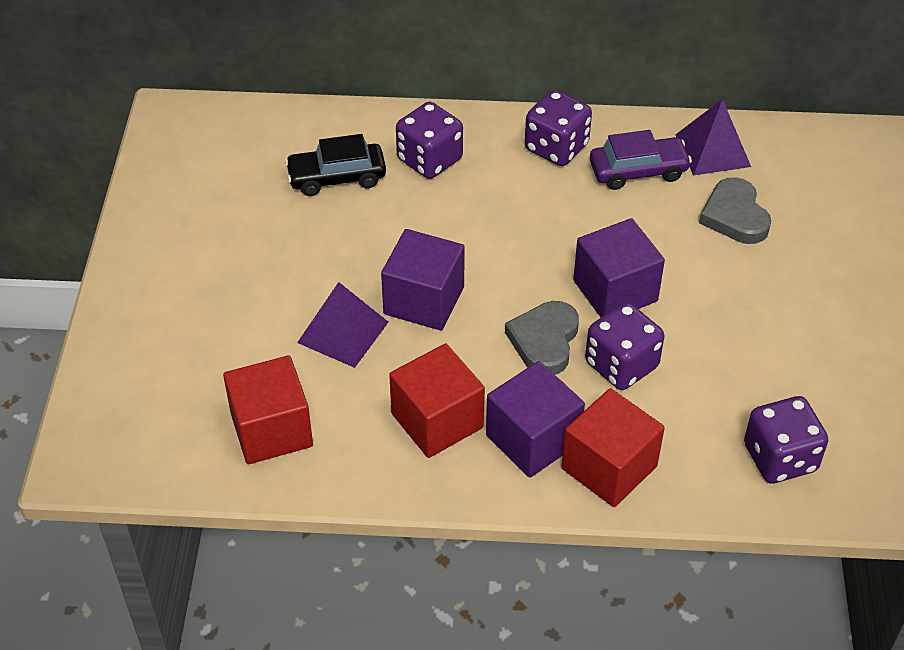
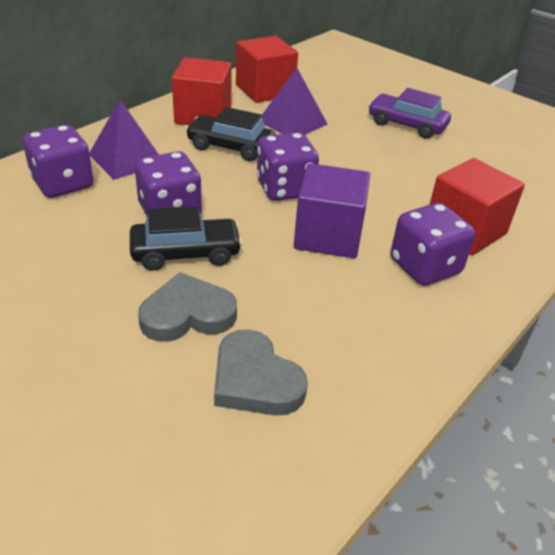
black car: 1 -> 2
purple cube: 3 -> 1

